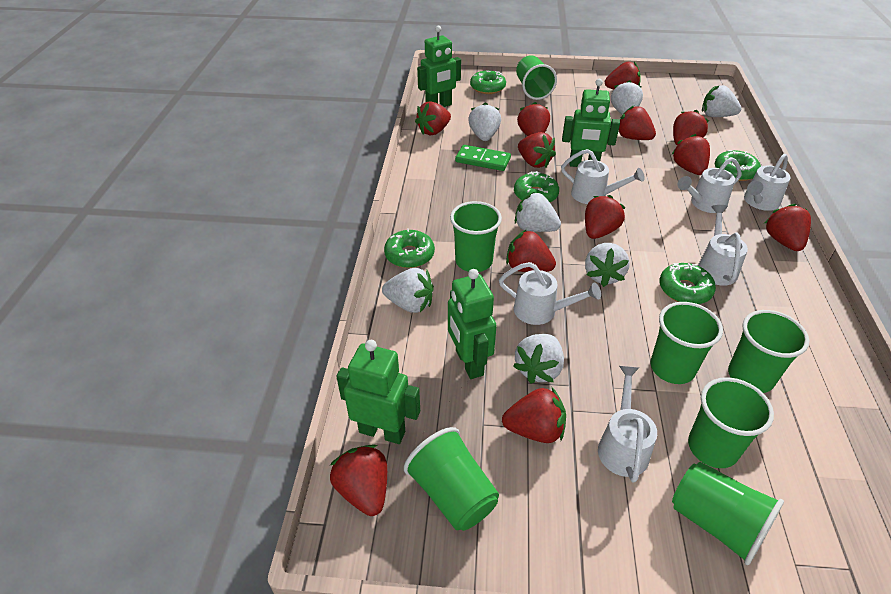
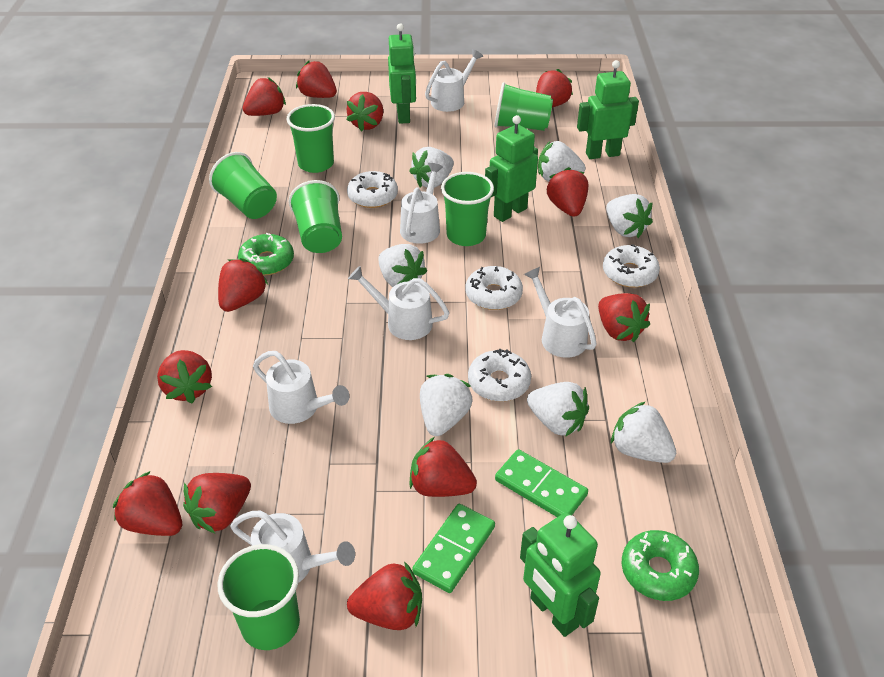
green cup: 7 -> 6
green domino: 1 -> 2
green donut: 5 -> 2
white donut: 0 -> 4

